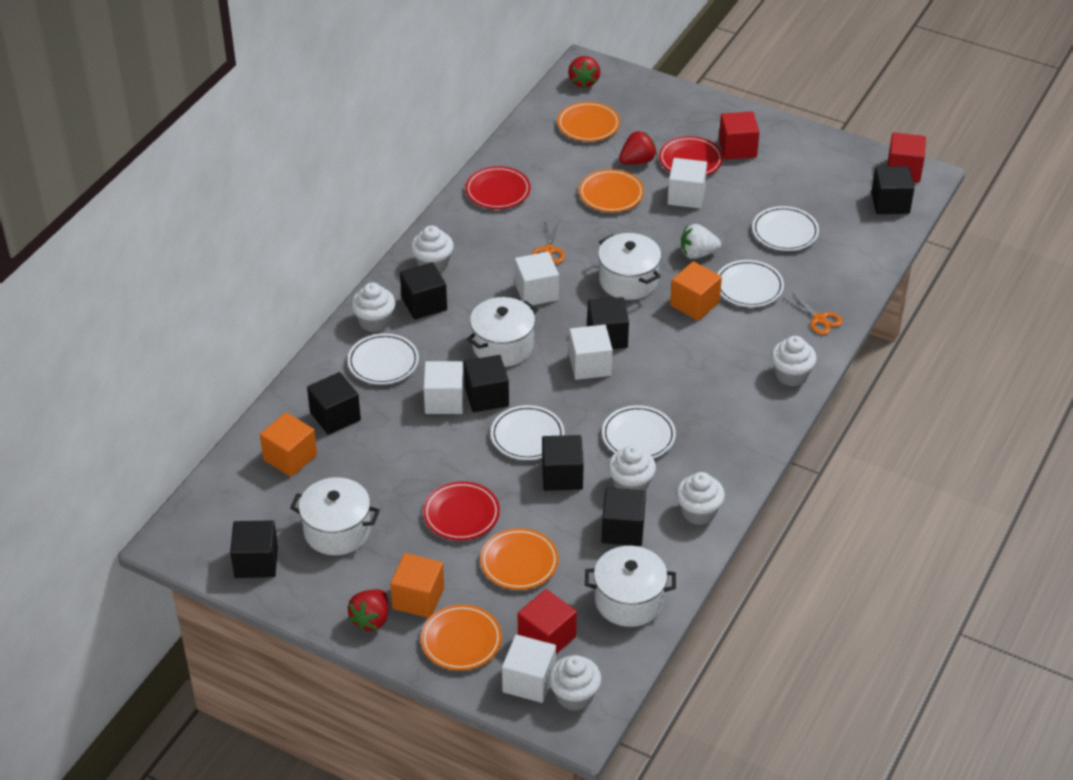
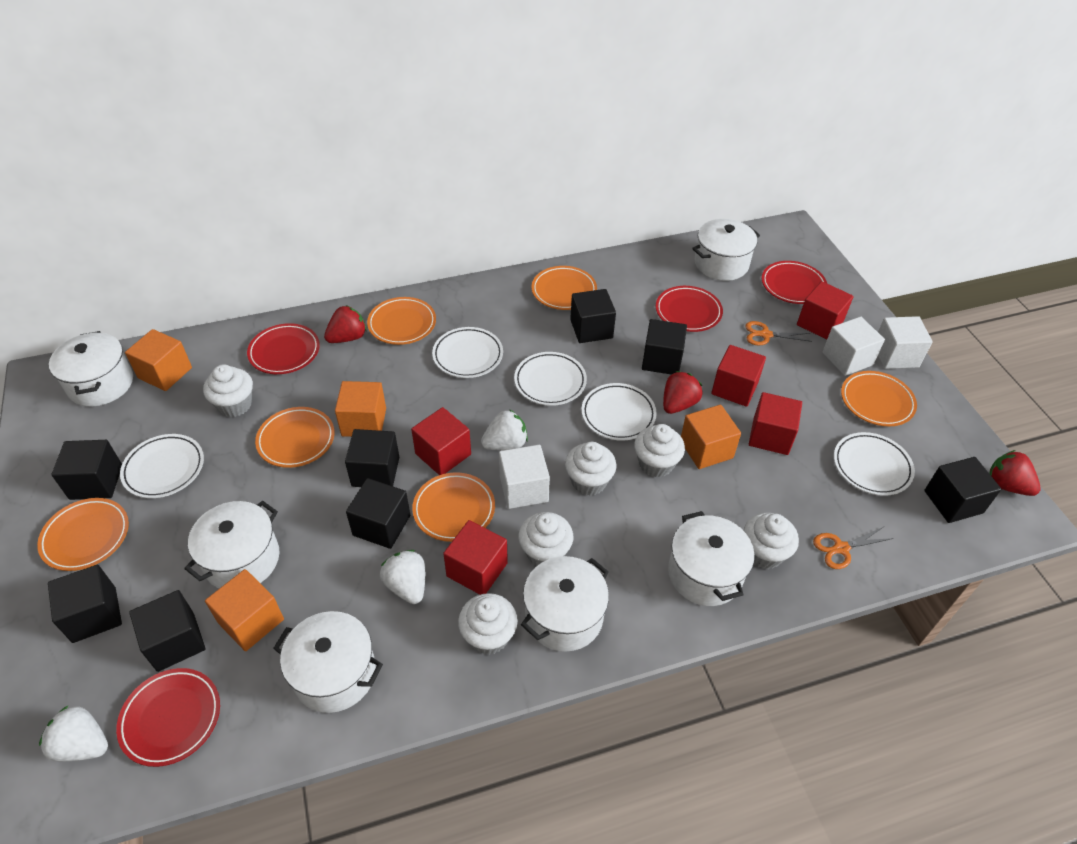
orange cube: 3 -> 4
orange plate: 4 -> 6
red cube: 3 -> 5
red plate: 3 -> 4
white cube: 5 -> 3
white pot: 4 -> 6
white strawberry: 1 -> 3

